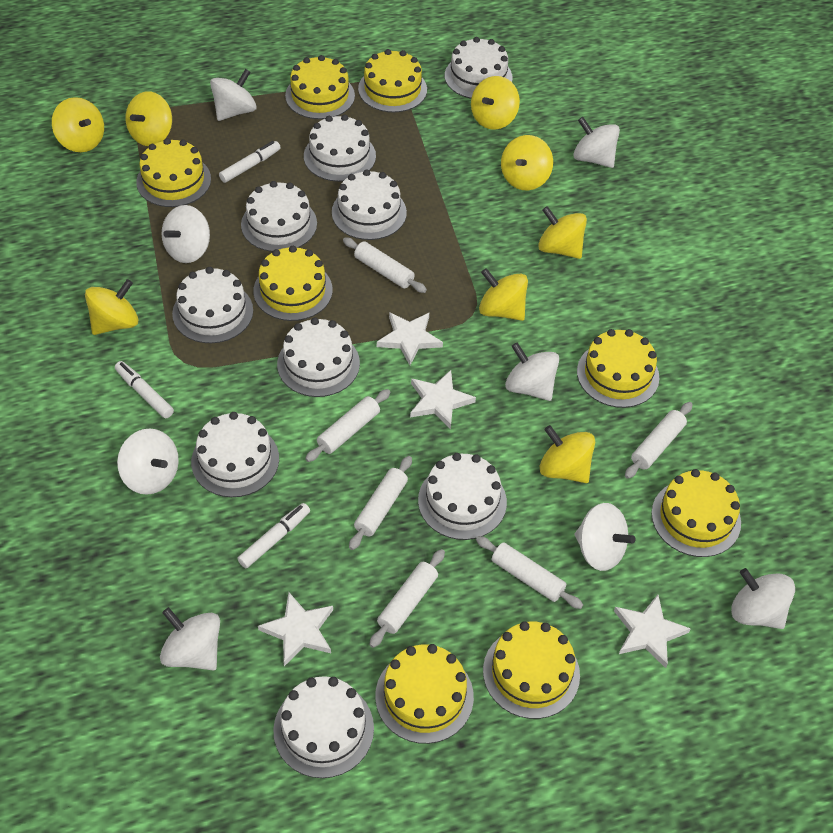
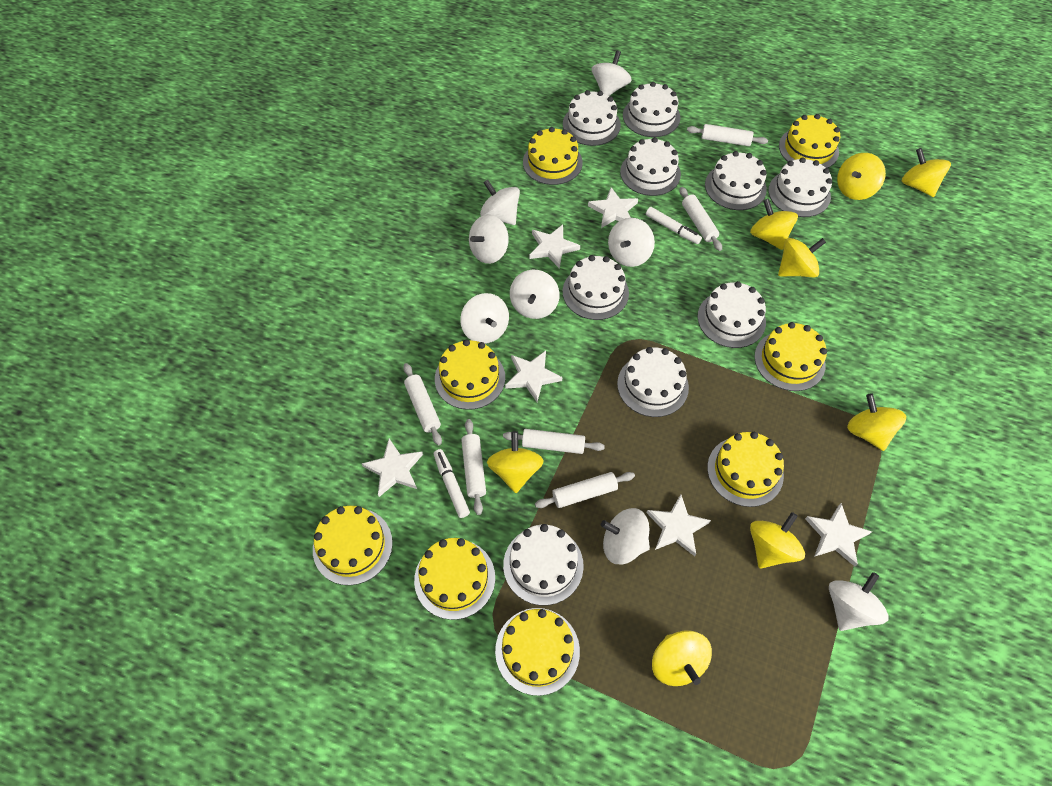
white marker: 3 -> 2
white star: 4 -> 6

